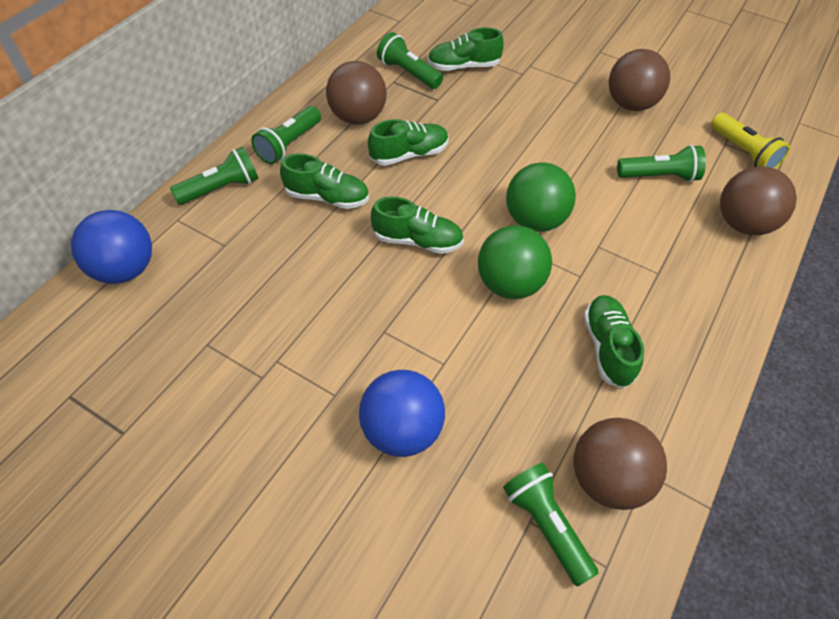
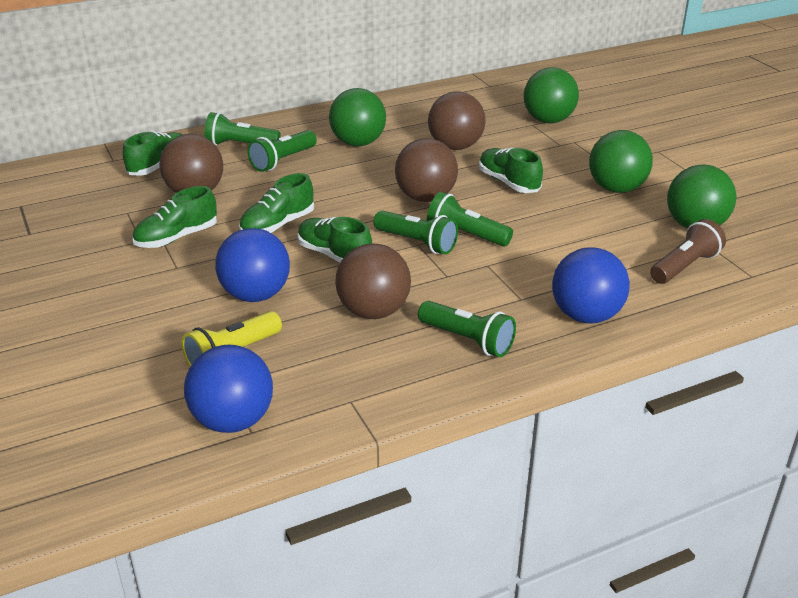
blue ball: 2 -> 3
brown flashlight: 0 -> 1
green ball: 2 -> 4

